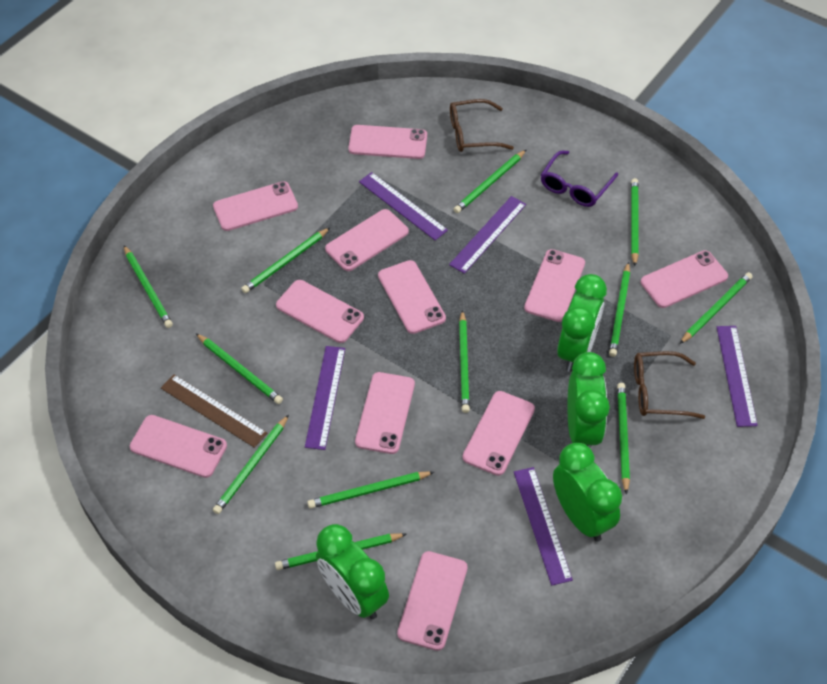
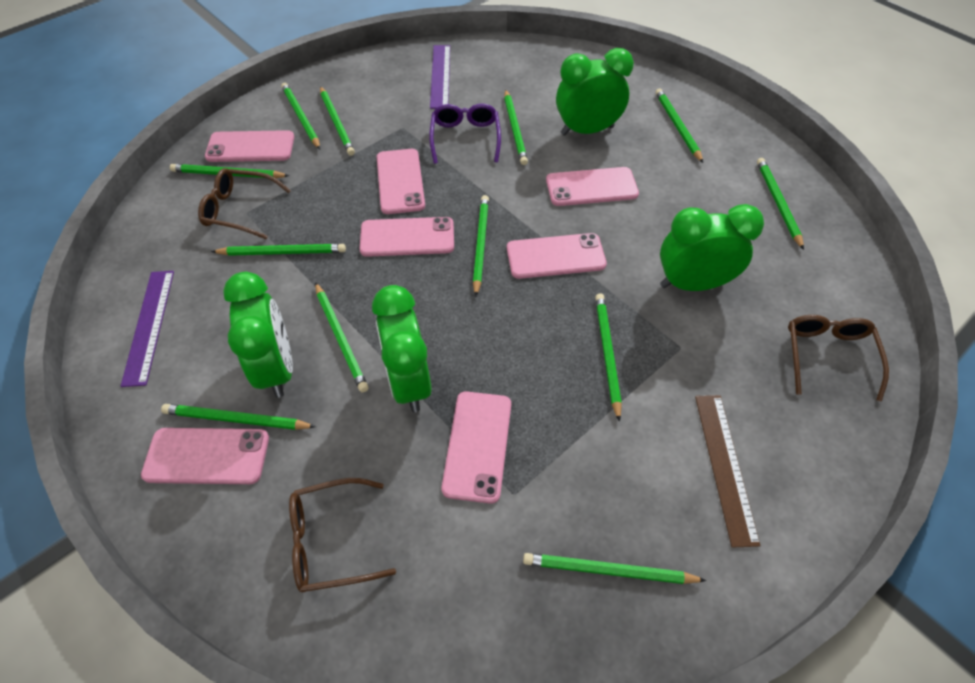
brown glasses: 2 -> 3
pink phone: 11 -> 7
purple ruler: 5 -> 2

